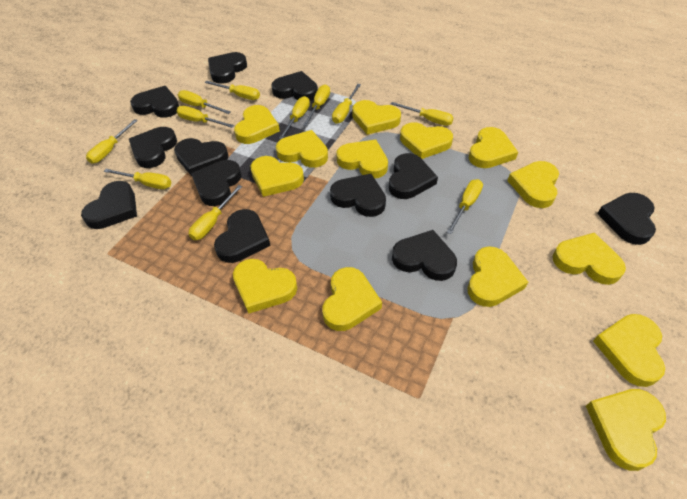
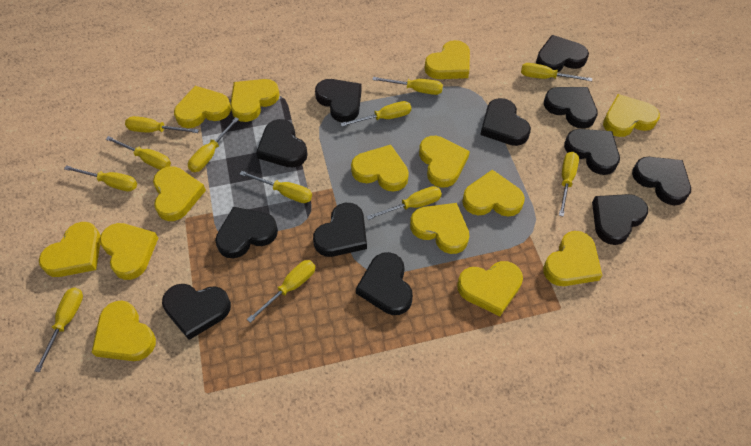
yellow screwdriver: 11 -> 12

